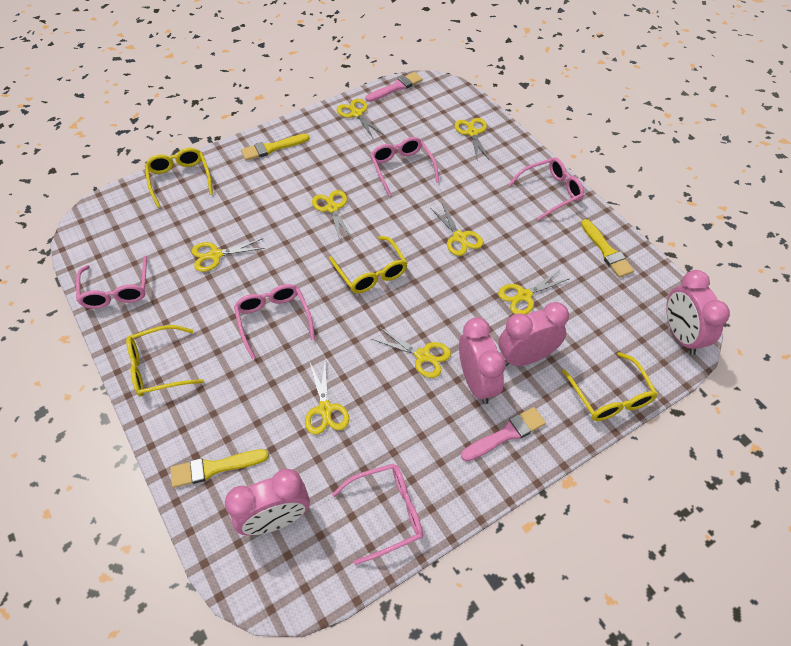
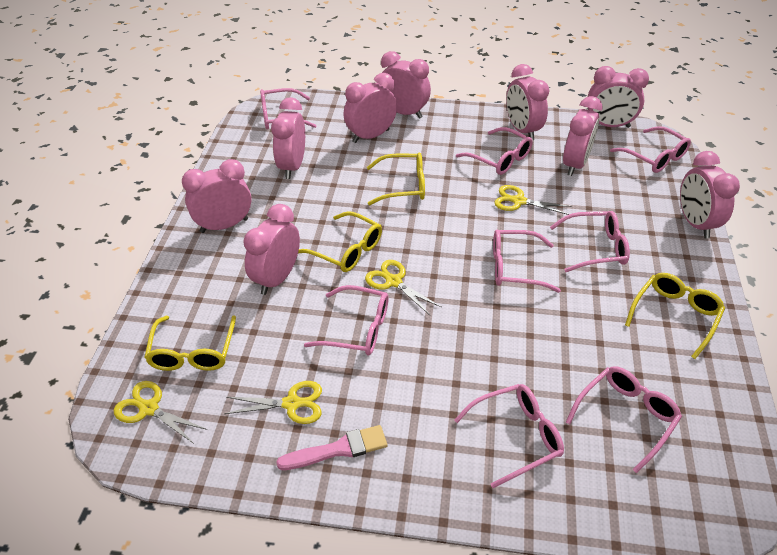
pink brush: 2 -> 1
pink clock: 4 -> 9
pink glasses: 5 -> 8
yellow brush: 3 -> 0
yellow scissors: 8 -> 4

